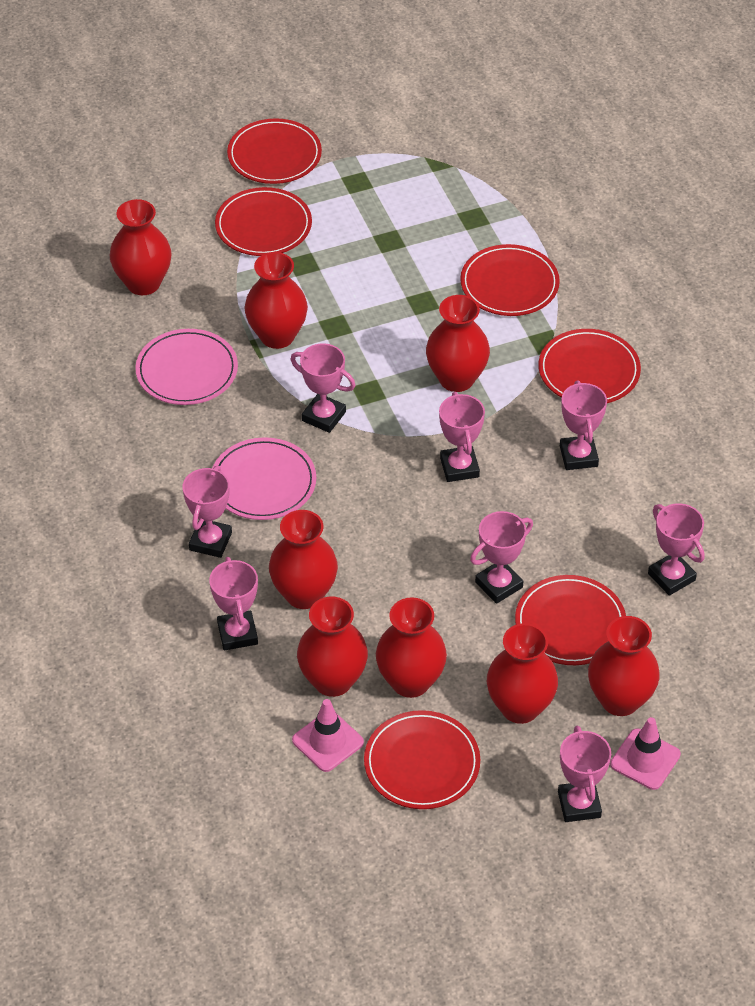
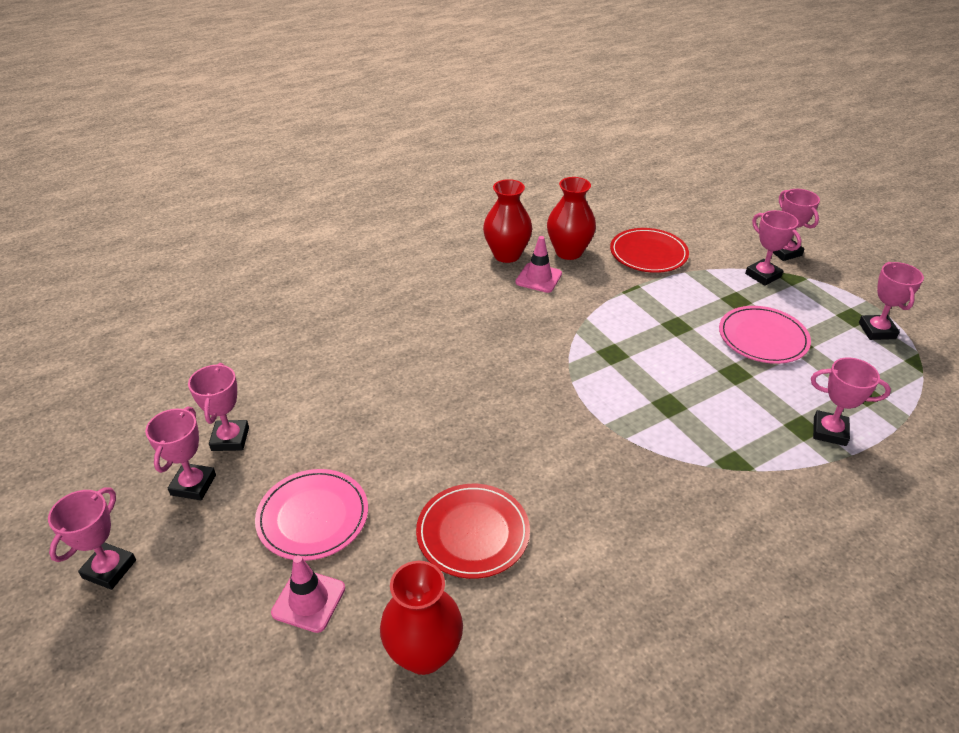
pink trophy: 8 -> 7
red plate: 6 -> 2
red vase: 8 -> 3

